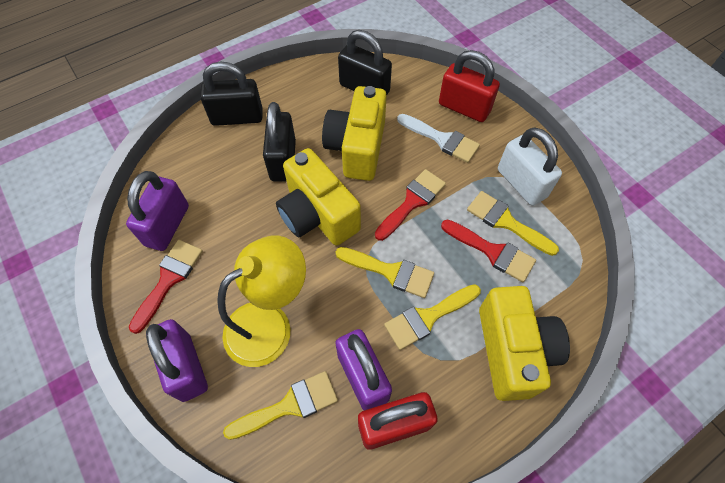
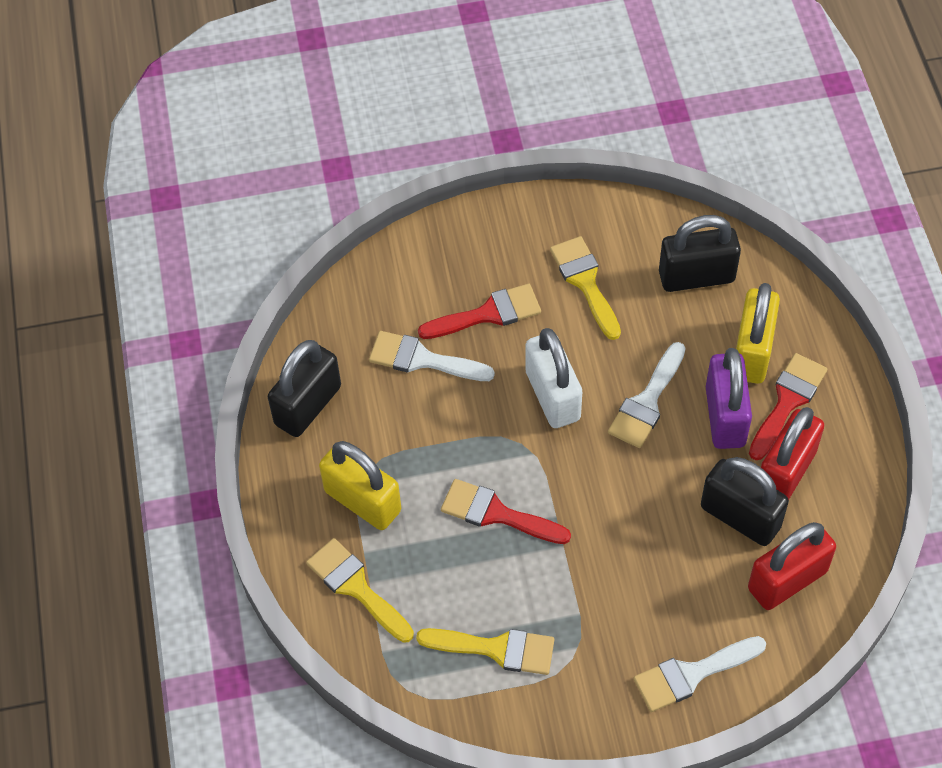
purple padlock: 3 -> 1
white brush: 1 -> 3
yellow brush: 4 -> 3
yellow camera: 3 -> 0
yellow lamp: 1 -> 0
yellow padlock: 0 -> 2

